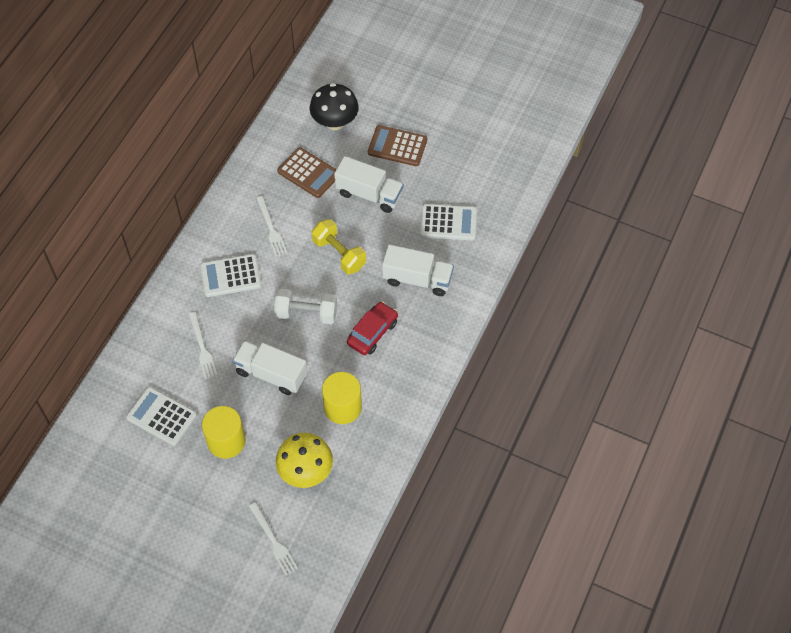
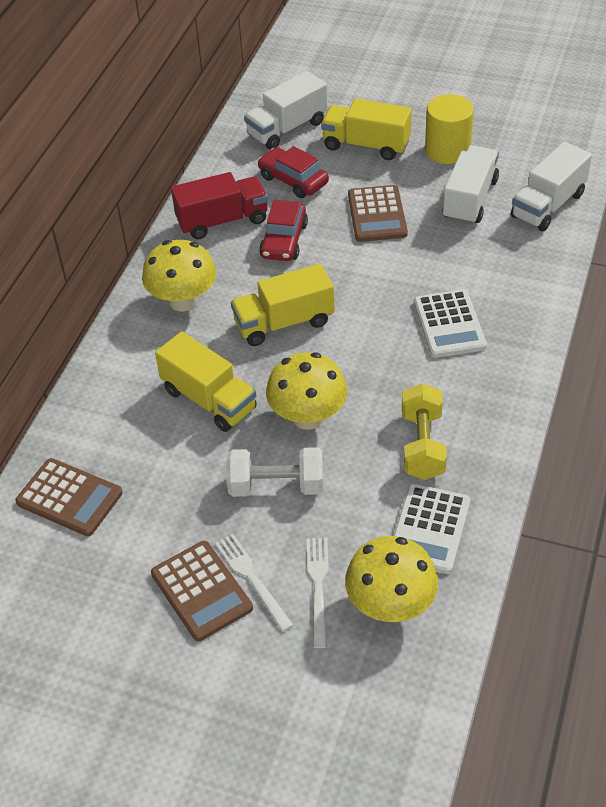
black mushroom: 1 -> 0
brown calculator: 2 -> 3
red car: 1 -> 2
red truck: 0 -> 1
white calculator: 3 -> 2
white fork: 3 -> 2
yellow cylinder: 2 -> 1
yellow mushroom: 1 -> 3
yellow truck: 0 -> 3

